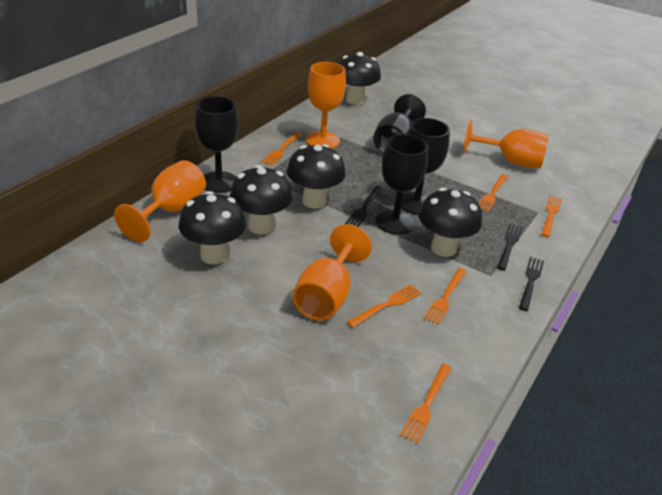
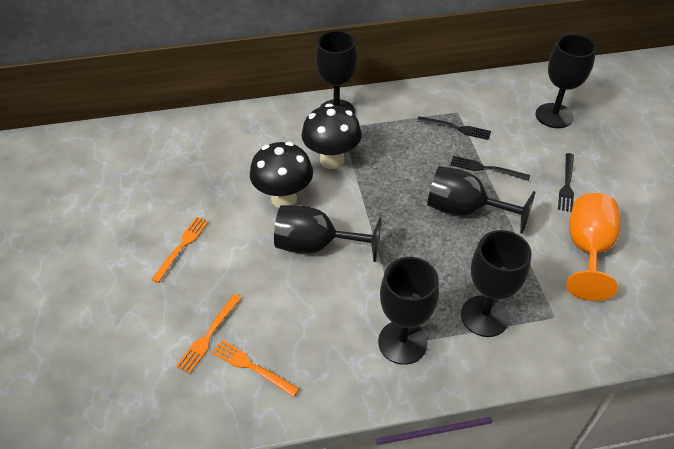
black goblet: 4 -> 6
black mushroom: 5 -> 2
orange fork: 6 -> 3
orange goblet: 4 -> 1

